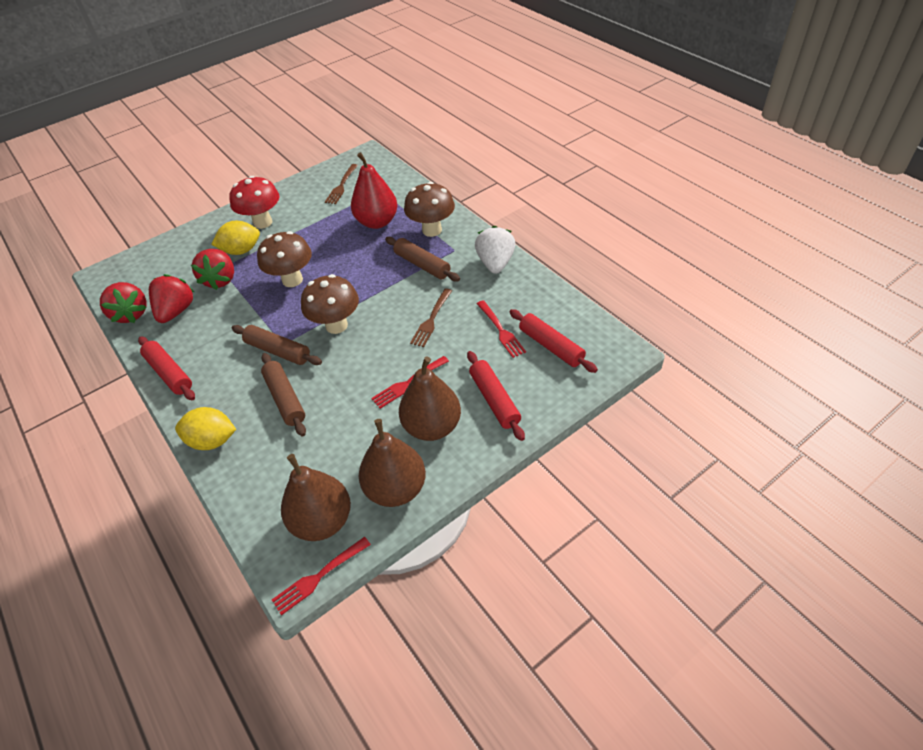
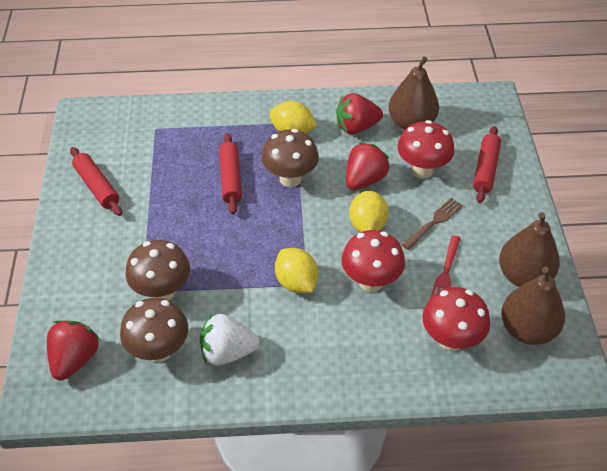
brown fork: 2 -> 1
brown rolling pin: 3 -> 0
red fork: 3 -> 1
red mushroom: 1 -> 3
red pear: 1 -> 0
yellow lemon: 2 -> 3

